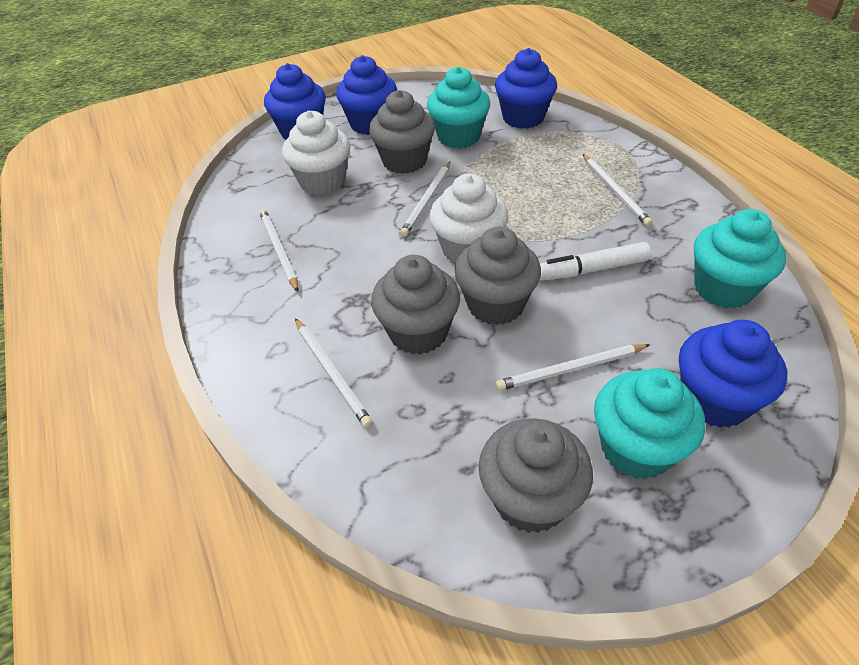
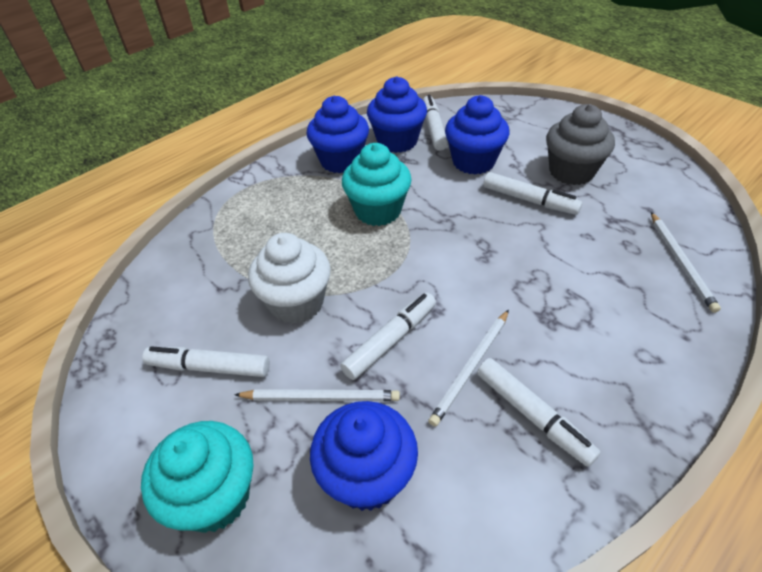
grey cupcake: 4 -> 1
turquoise cupcake: 3 -> 2
white cupcake: 2 -> 1
white marker: 1 -> 5
white pencil: 5 -> 3

